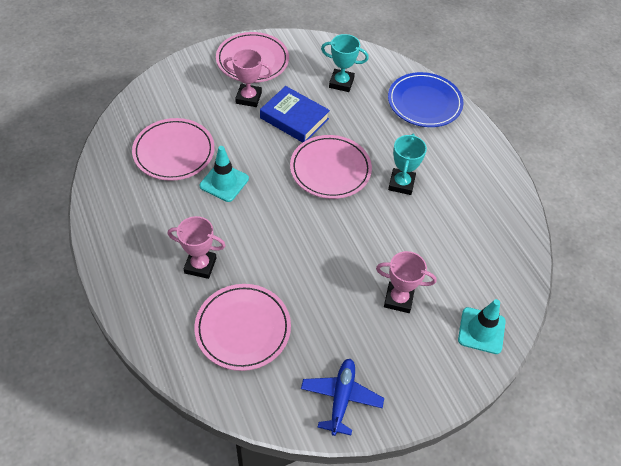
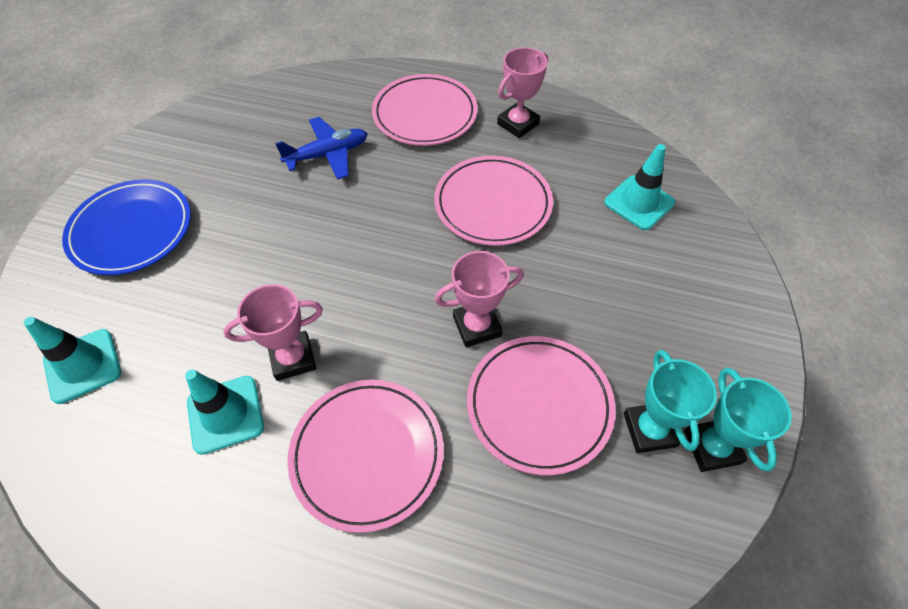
blue book: 1 -> 0
turquoise traffic cone: 2 -> 3

